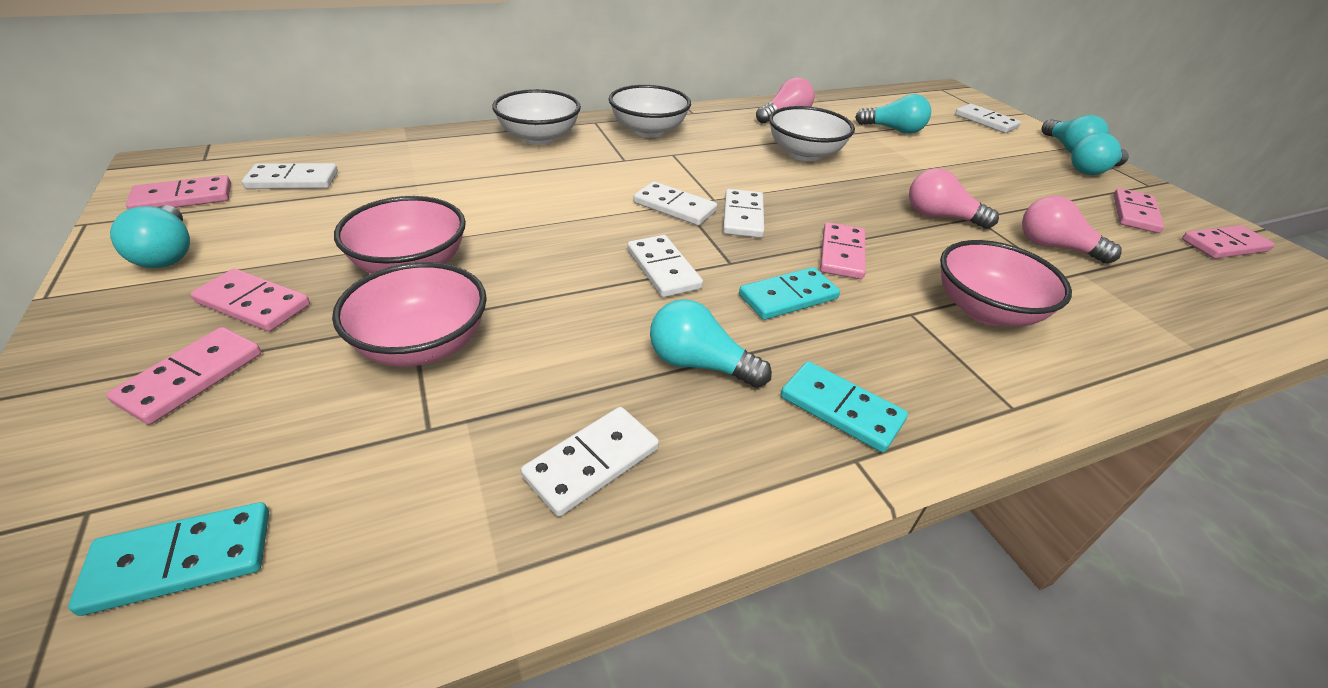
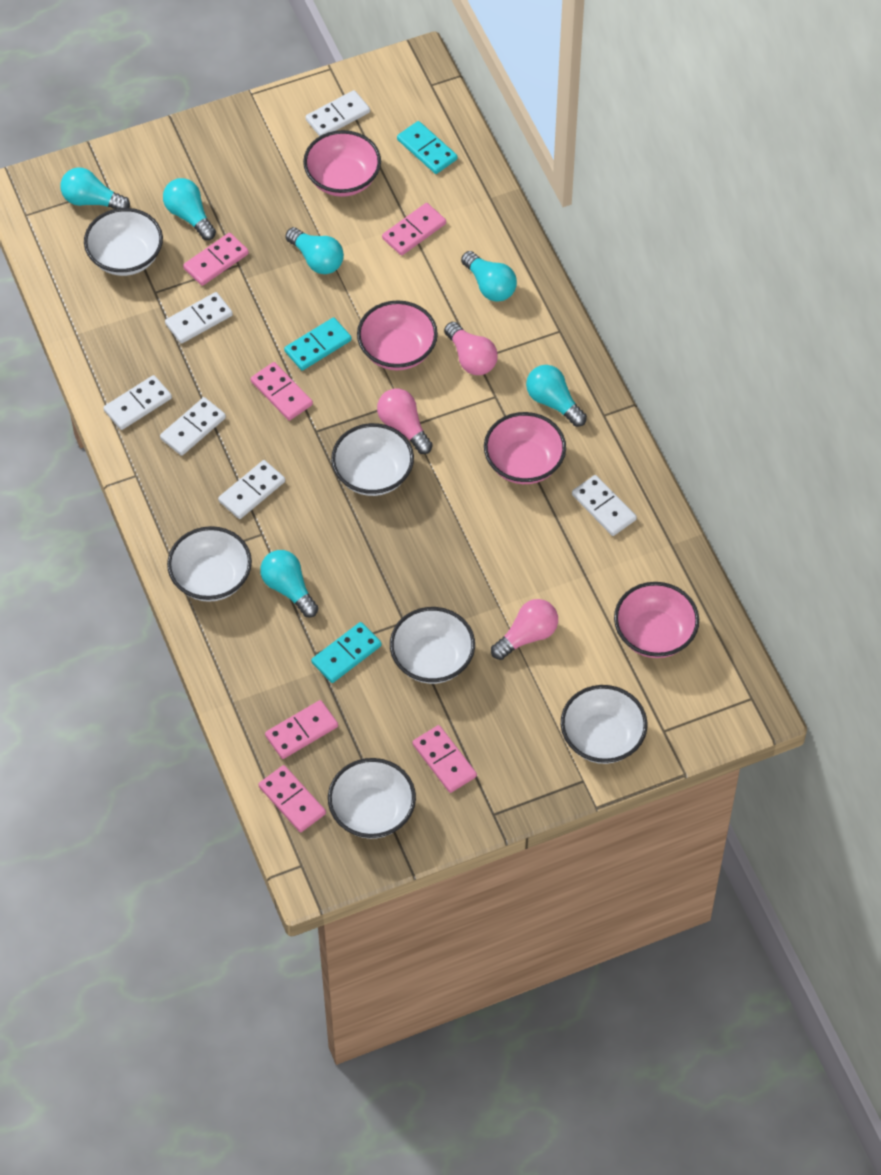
pink bowl: 3 -> 4
turquoise light bulb: 5 -> 6
white bowl: 3 -> 6

